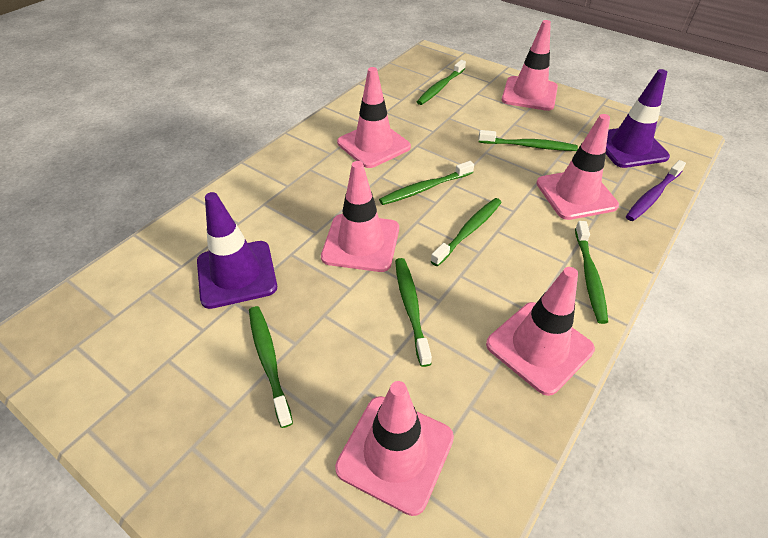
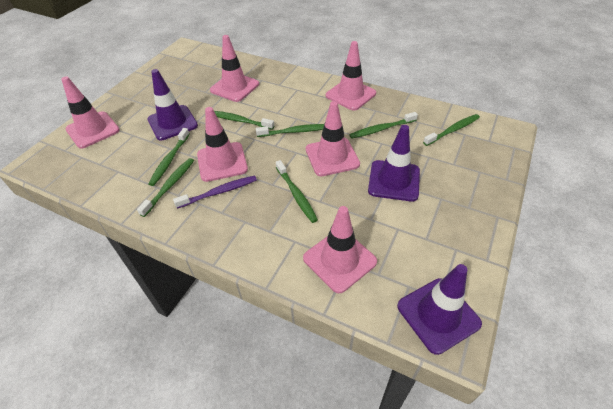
purple traffic cone: 2 -> 3

